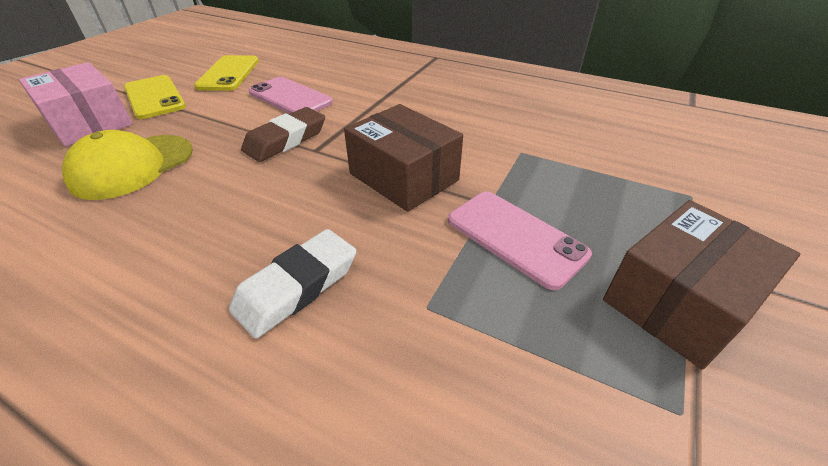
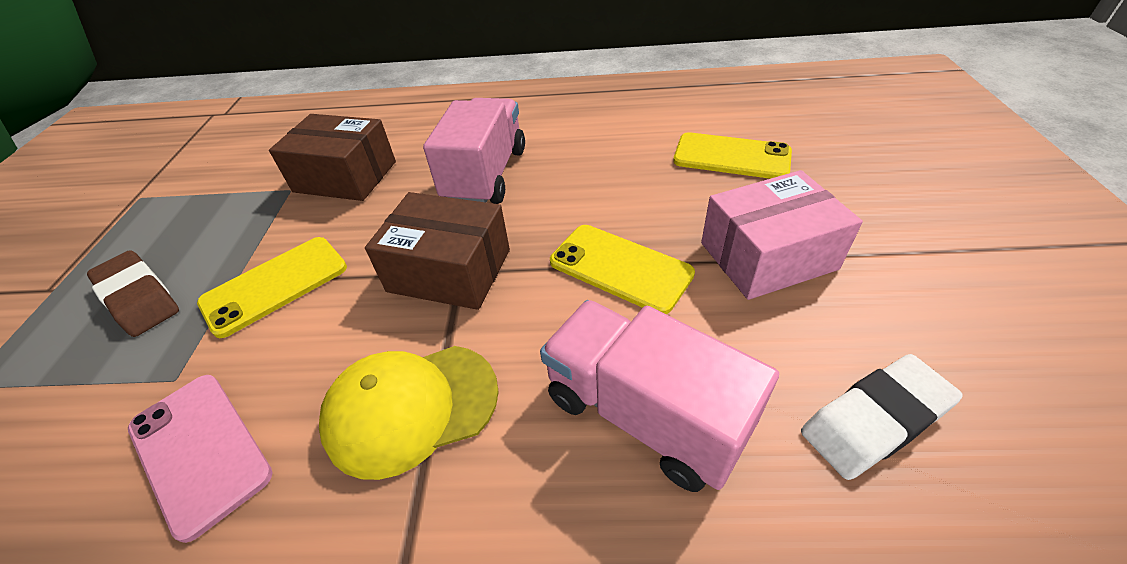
pink phone: 2 -> 1
pink truck: 0 -> 2
yellow phone: 2 -> 3

